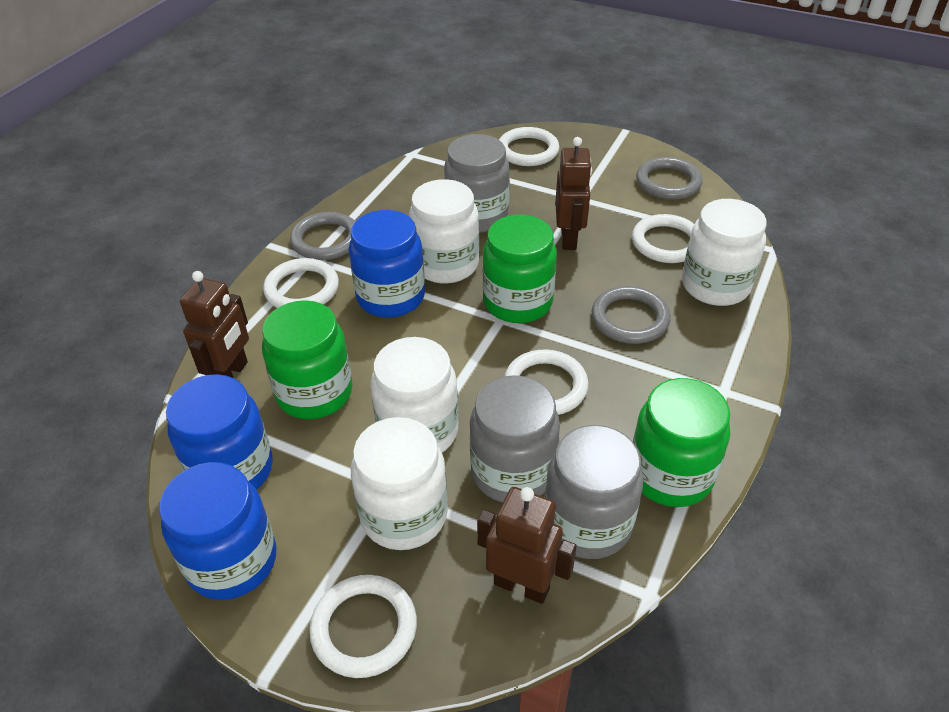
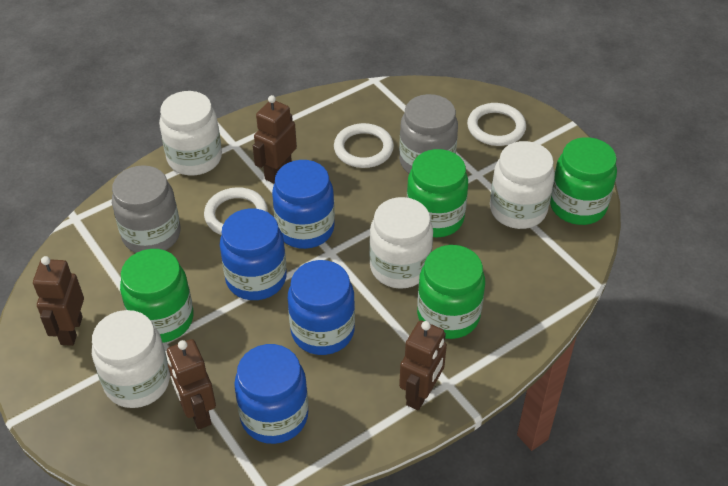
blue jar: 3 -> 4
brown robot: 3 -> 4
green jar: 3 -> 4
grey jar: 3 -> 2
grey ring: 3 -> 0
white ring: 5 -> 3

